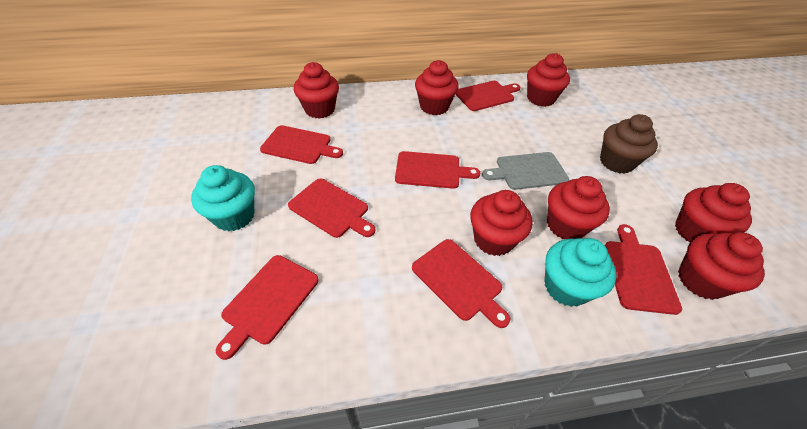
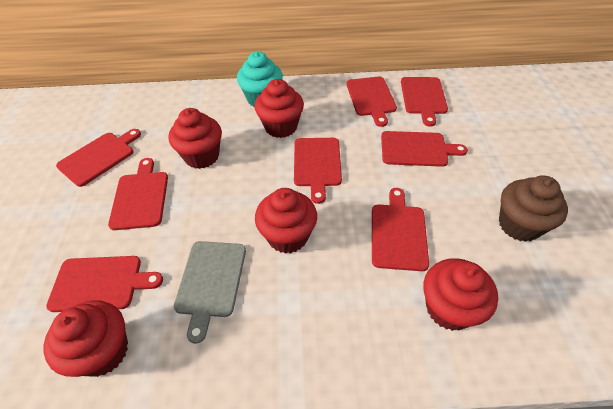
red cupcake: 7 -> 5
red cutting board: 7 -> 8
turquoise cupcake: 2 -> 1

